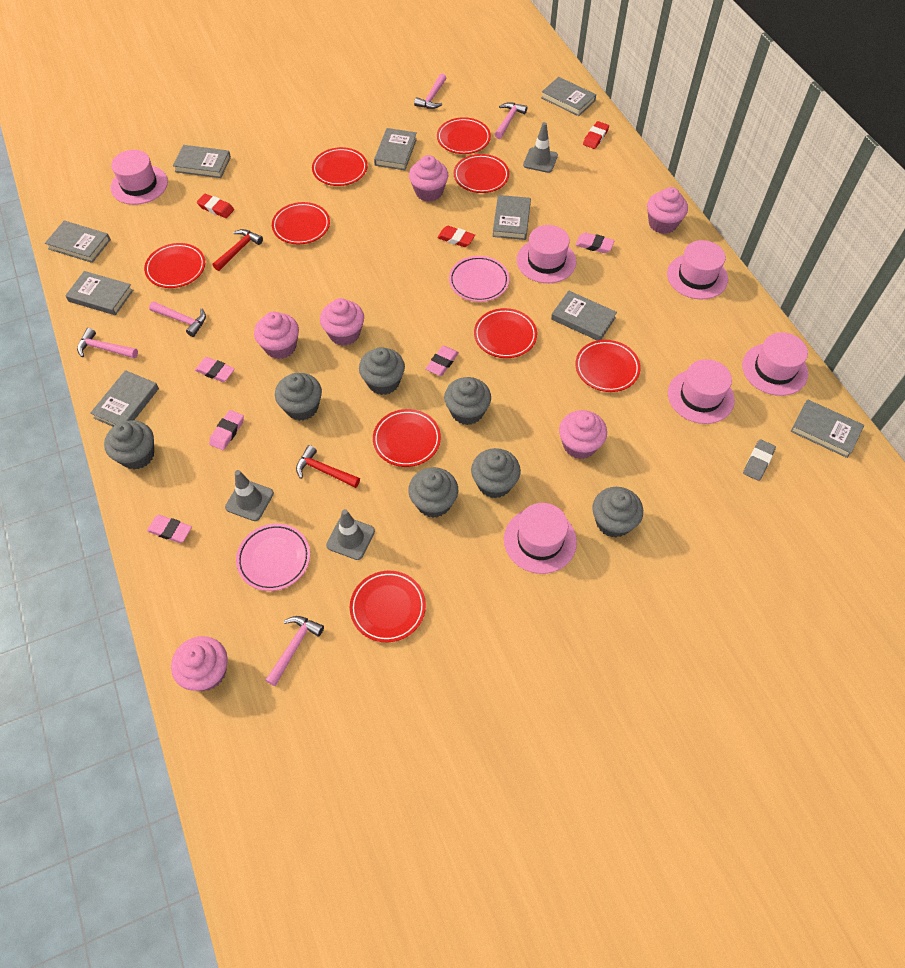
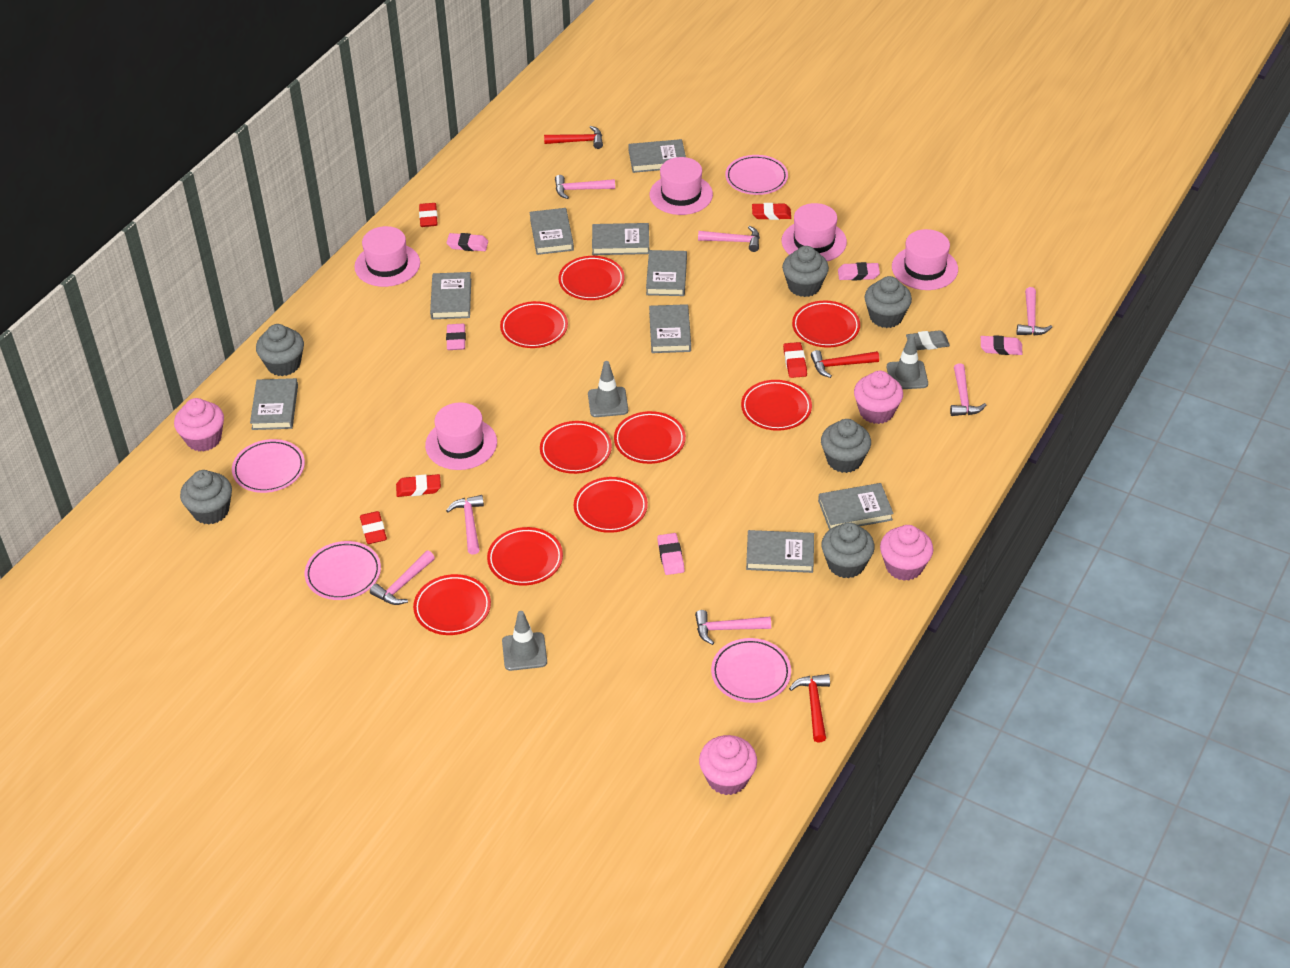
grey cupcake: 7 -> 6
pink cupcake: 6 -> 4
pink hammer: 5 -> 7
pink hat: 6 -> 5
pink plate: 2 -> 4
red eraser: 3 -> 5
red hammer: 2 -> 3

